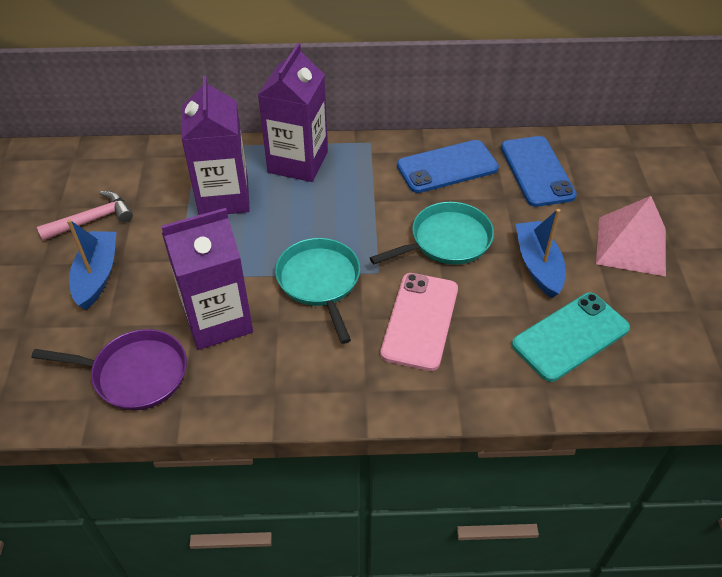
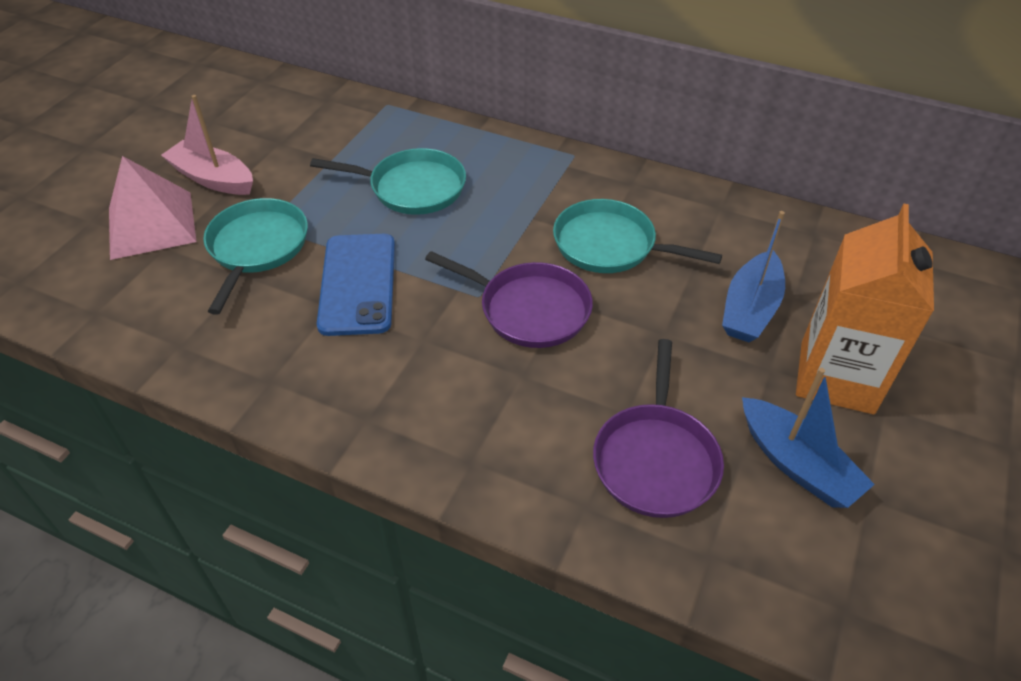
blue phone: 2 -> 1
orange carton: 0 -> 1
pink boat: 0 -> 1
pink hammer: 1 -> 0
pink phone: 1 -> 0
purple carton: 3 -> 0
purple pan: 1 -> 2
turquoise pan: 2 -> 3
turquoise phone: 1 -> 0

